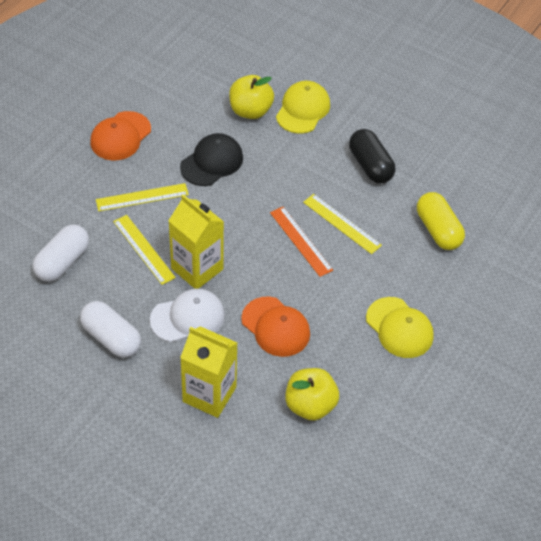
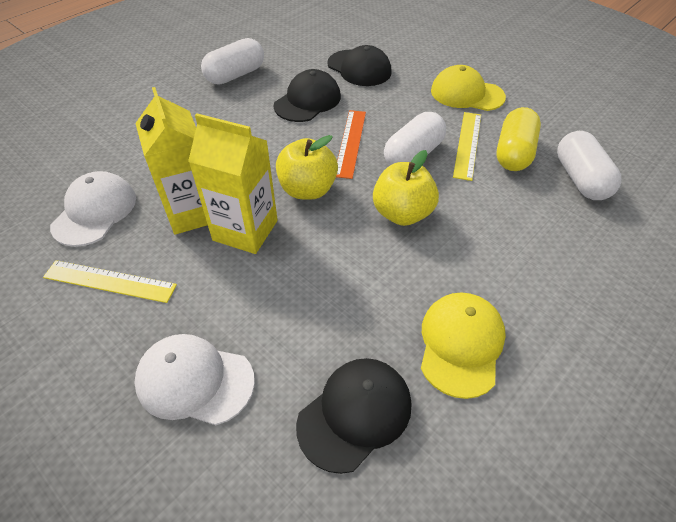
black cap: 1 -> 3
black capsule: 1 -> 0
orange cap: 2 -> 0
white cap: 1 -> 2
white capsule: 2 -> 3
yellow ruler: 3 -> 2

